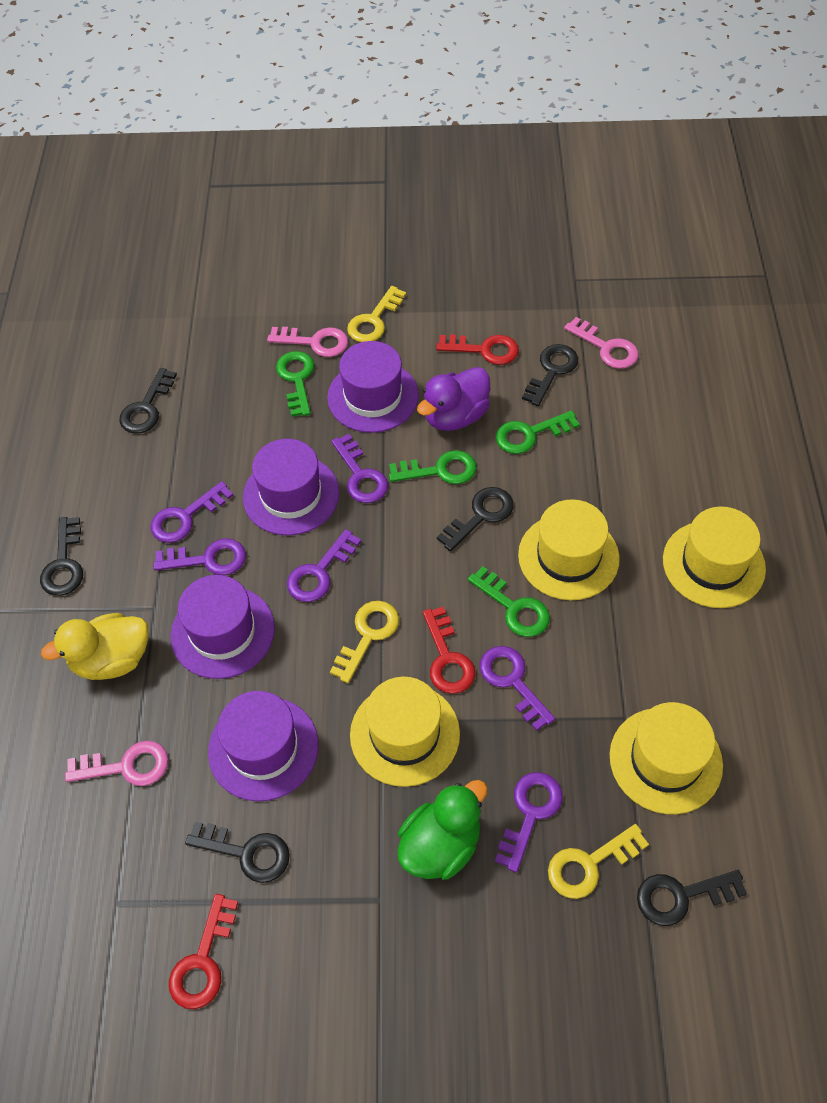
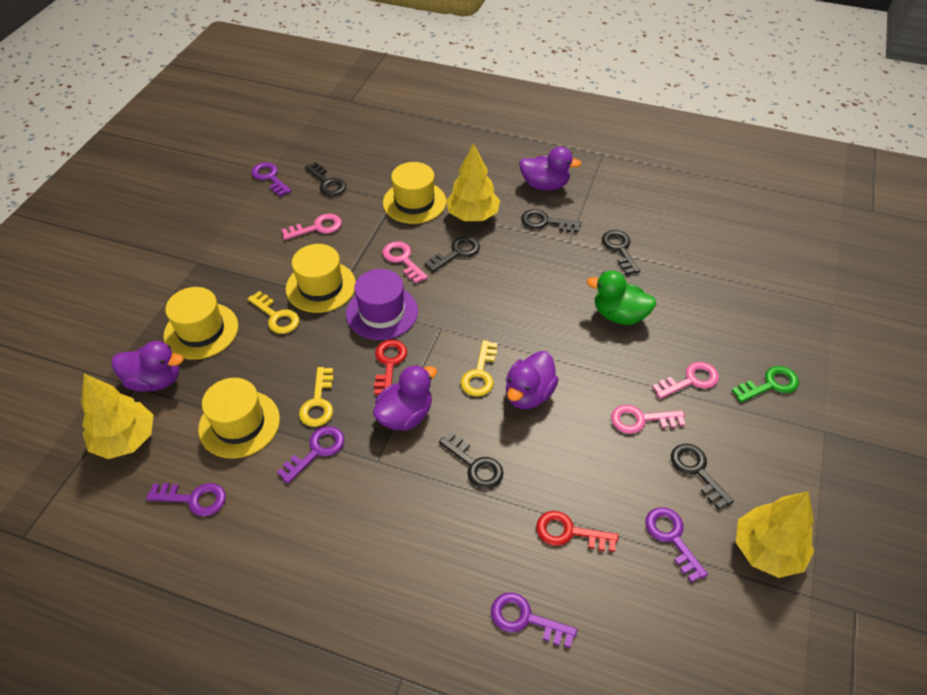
green key: 4 -> 1
pink key: 3 -> 4
purple duck: 1 -> 4
purple hat: 4 -> 1
purple key: 6 -> 5
red key: 3 -> 2
yellow duck: 1 -> 0
yellow tree: 0 -> 3

